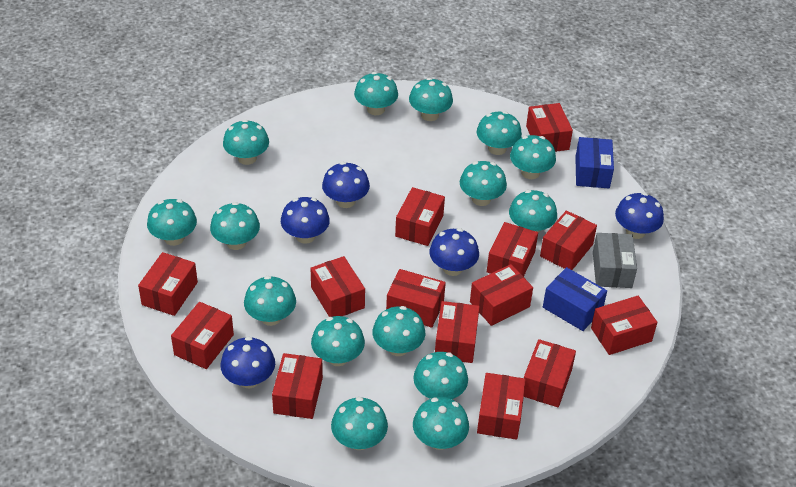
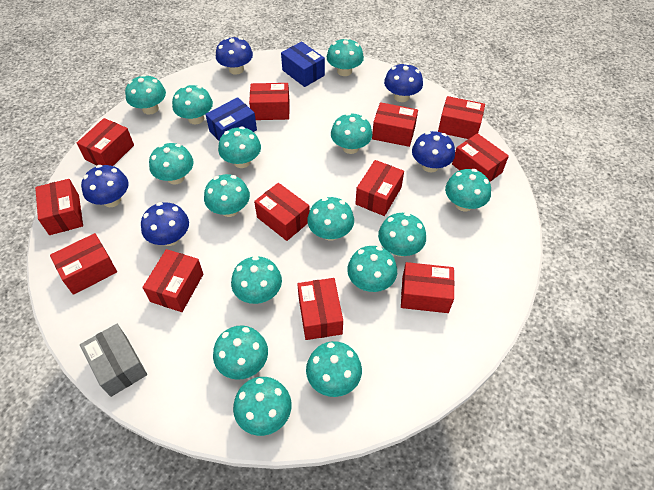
red box: 14 -> 12

